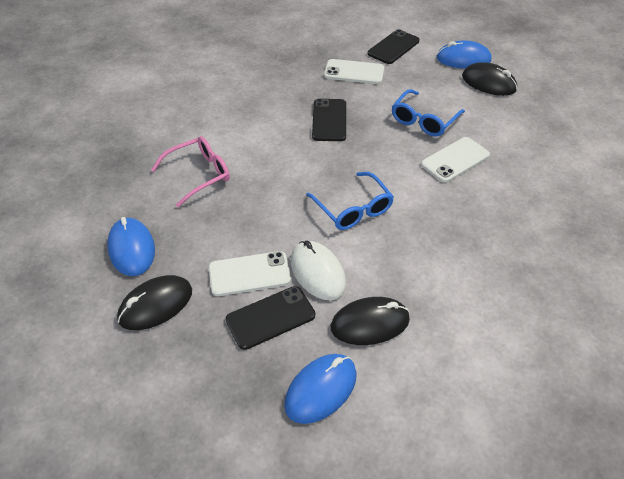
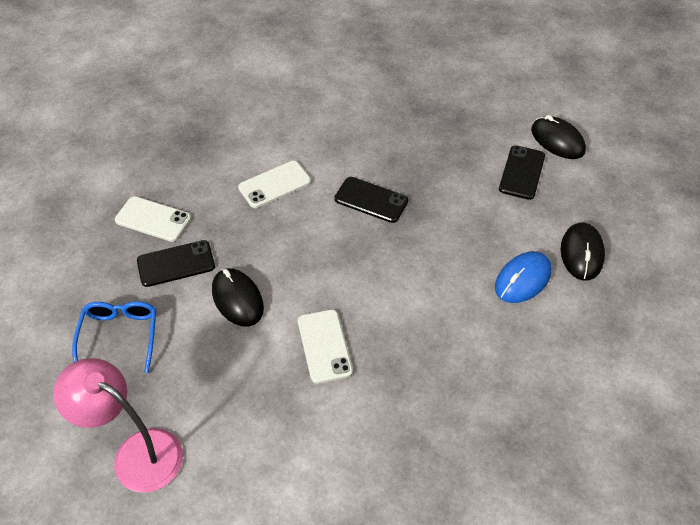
blue glasses: 2 -> 1
blue mouse: 3 -> 1
pink glasses: 1 -> 0
pink lamp: 0 -> 1
white mouse: 1 -> 0

